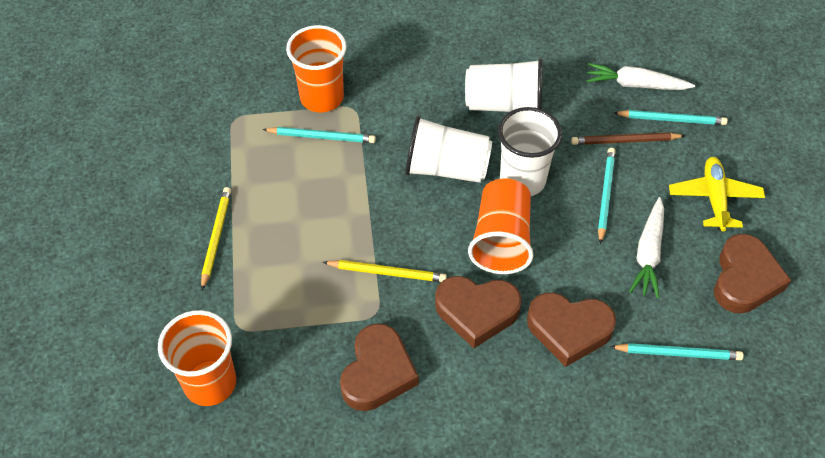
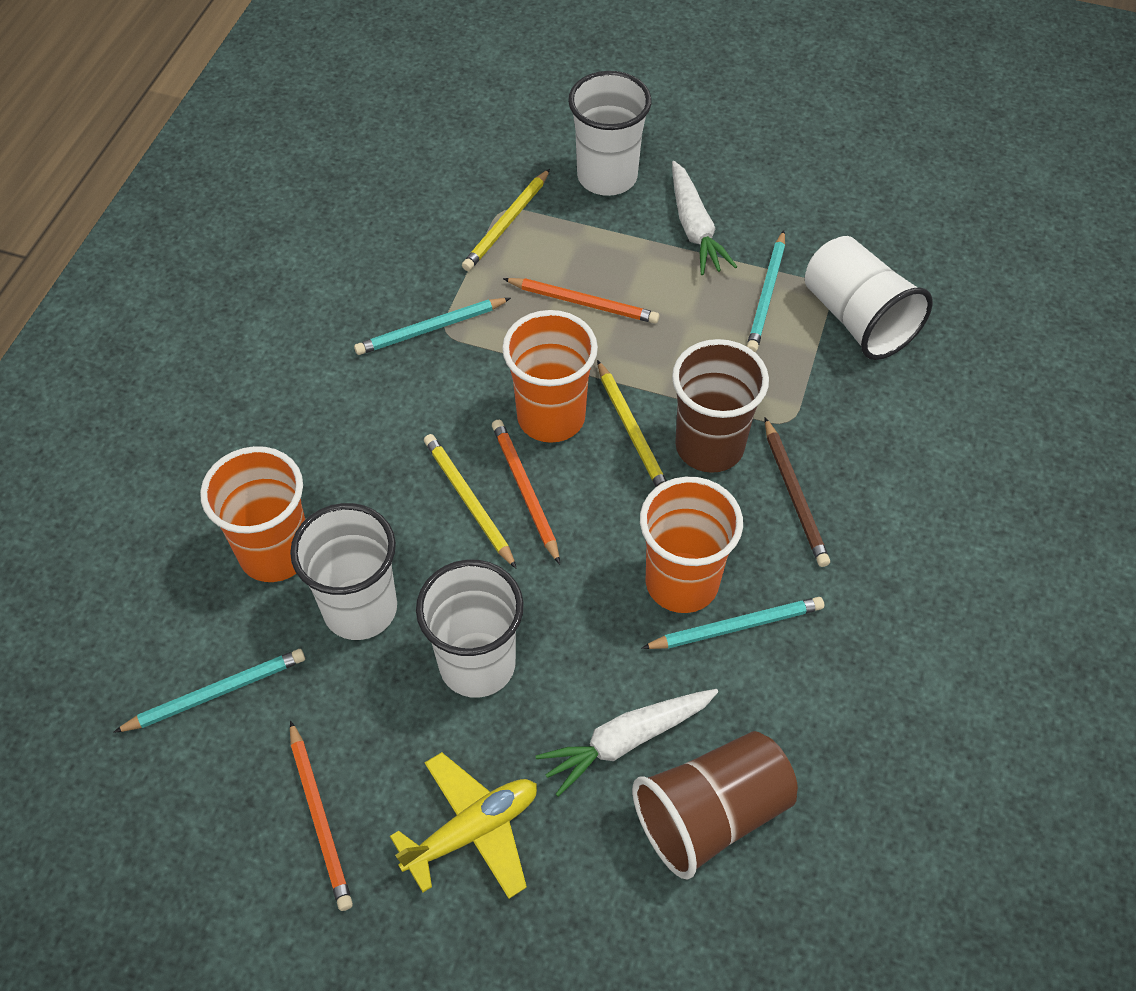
brown cup: 0 -> 2
brown heart: 4 -> 0
orange pencil: 0 -> 3
white cup: 3 -> 4
yellow pencil: 2 -> 3

